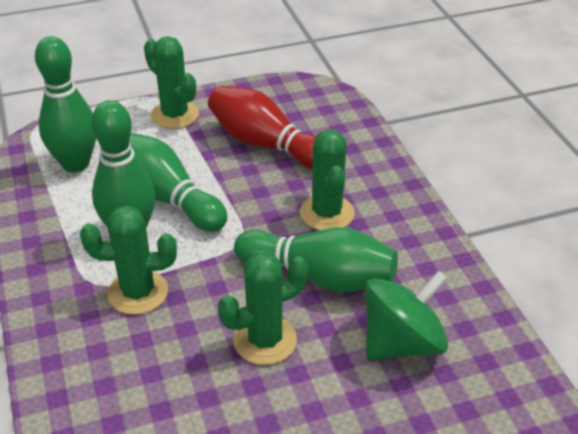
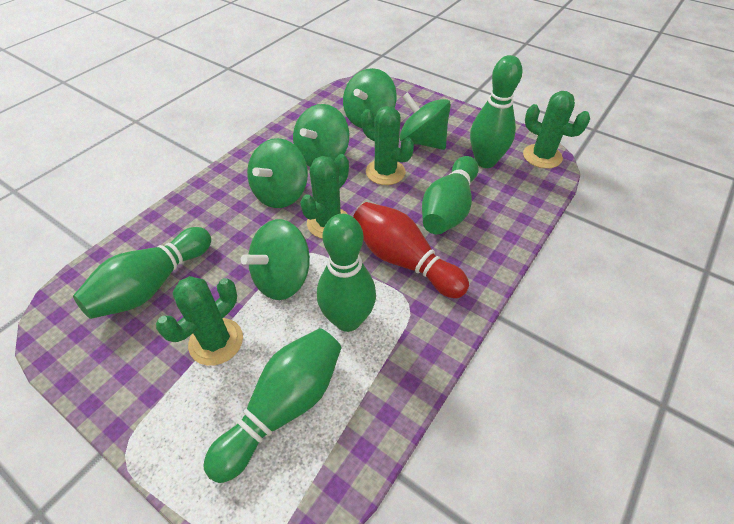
green bowling pin: 4 -> 5
green spinning top: 1 -> 5

